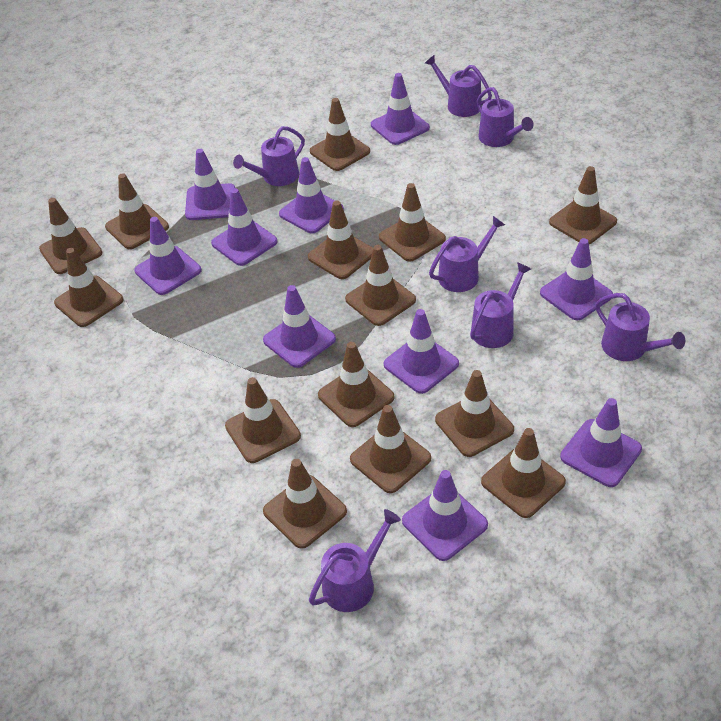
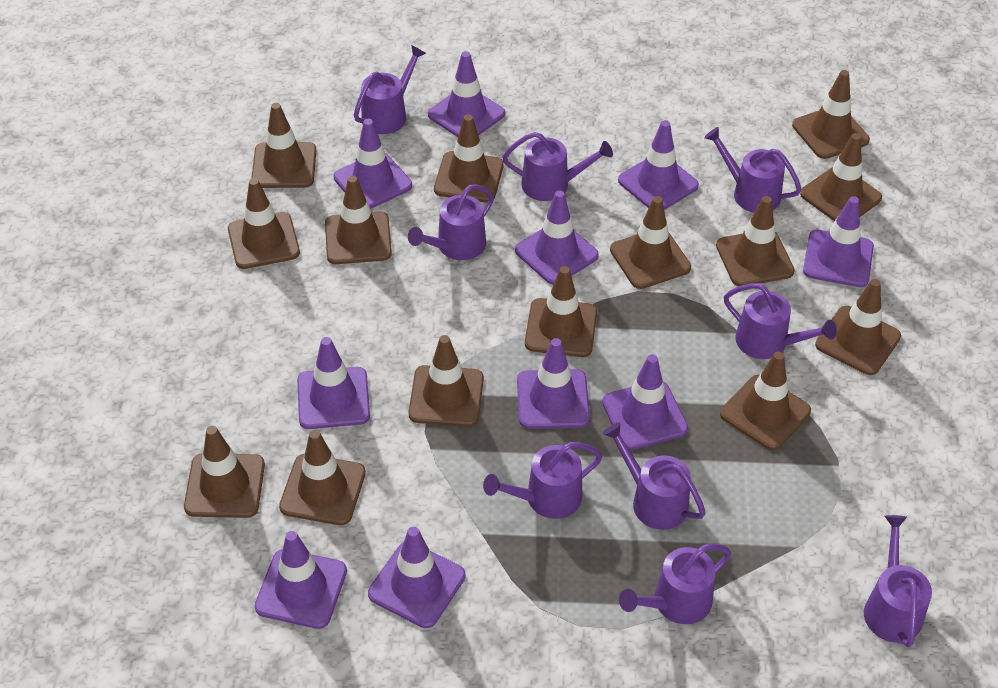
purple watering can: 7 -> 9

